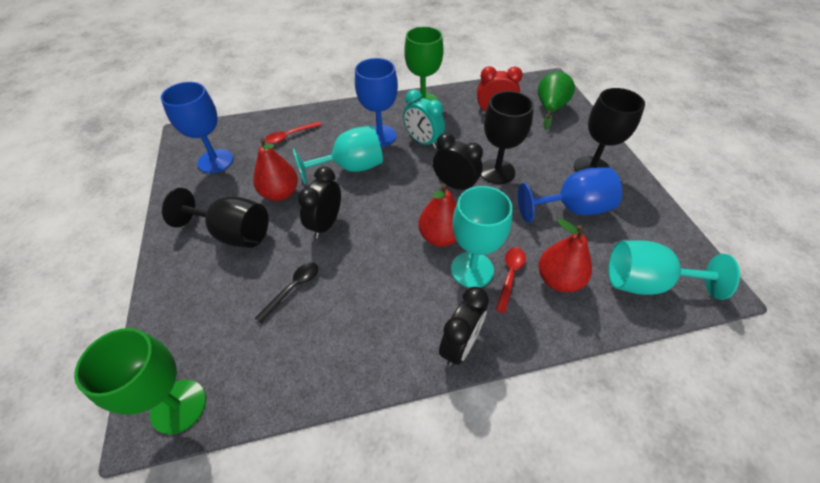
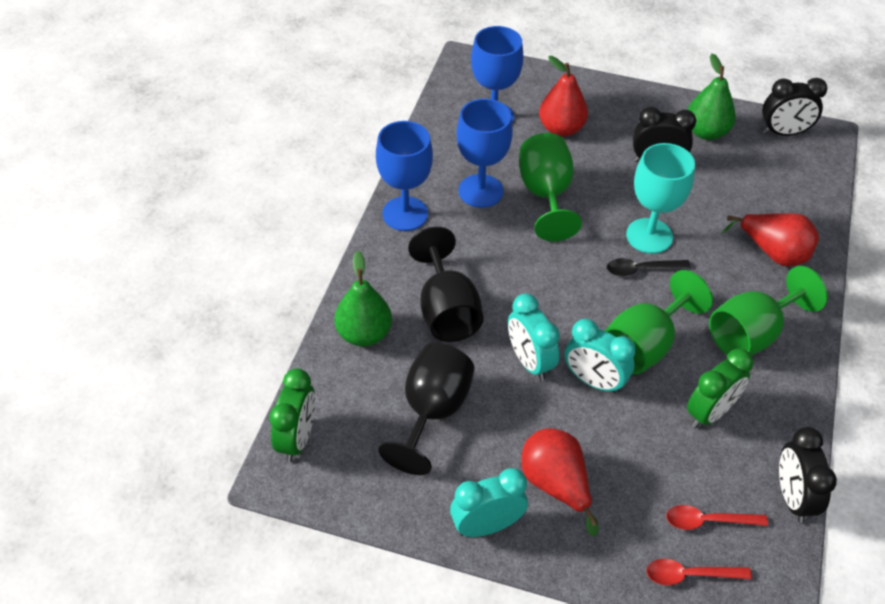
black goblet: 3 -> 2
green clock: 0 -> 2
green goblet: 2 -> 3
green pear: 1 -> 2
red clock: 1 -> 0
turquoise clock: 1 -> 3
turquoise goblet: 3 -> 1

